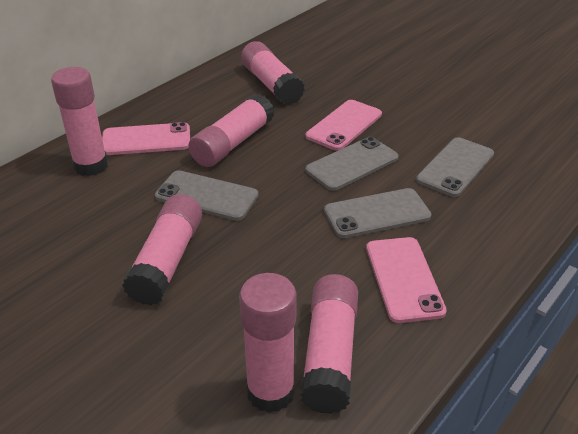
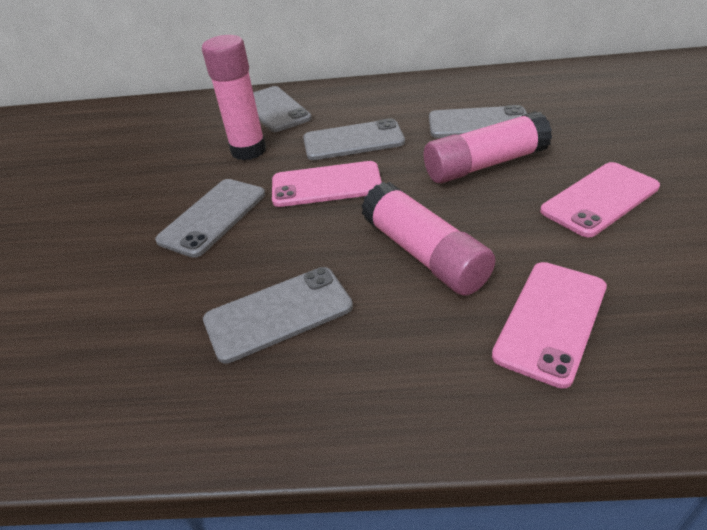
grey phone: 4 -> 5
pink glue stick: 6 -> 3

